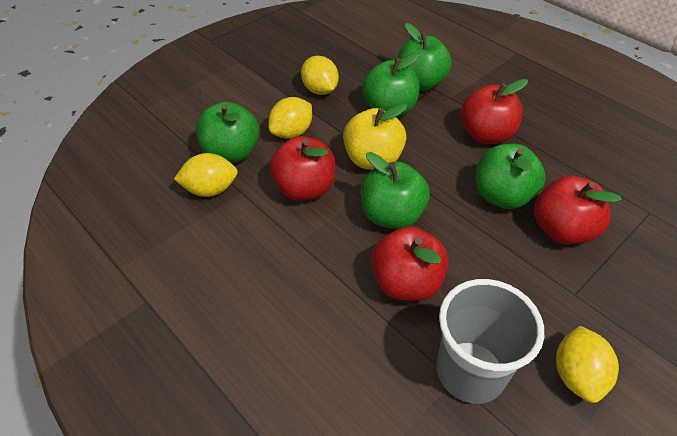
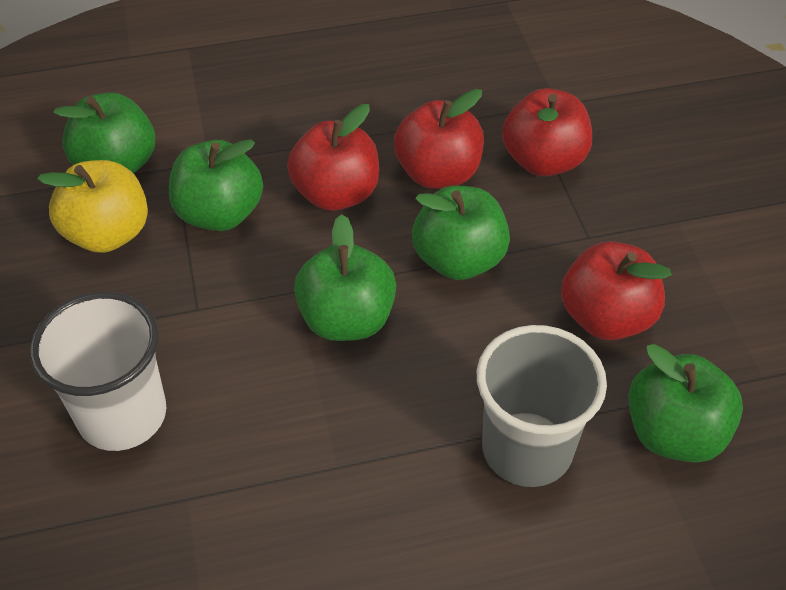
white cup: 0 -> 1
yellow lemon: 4 -> 0

